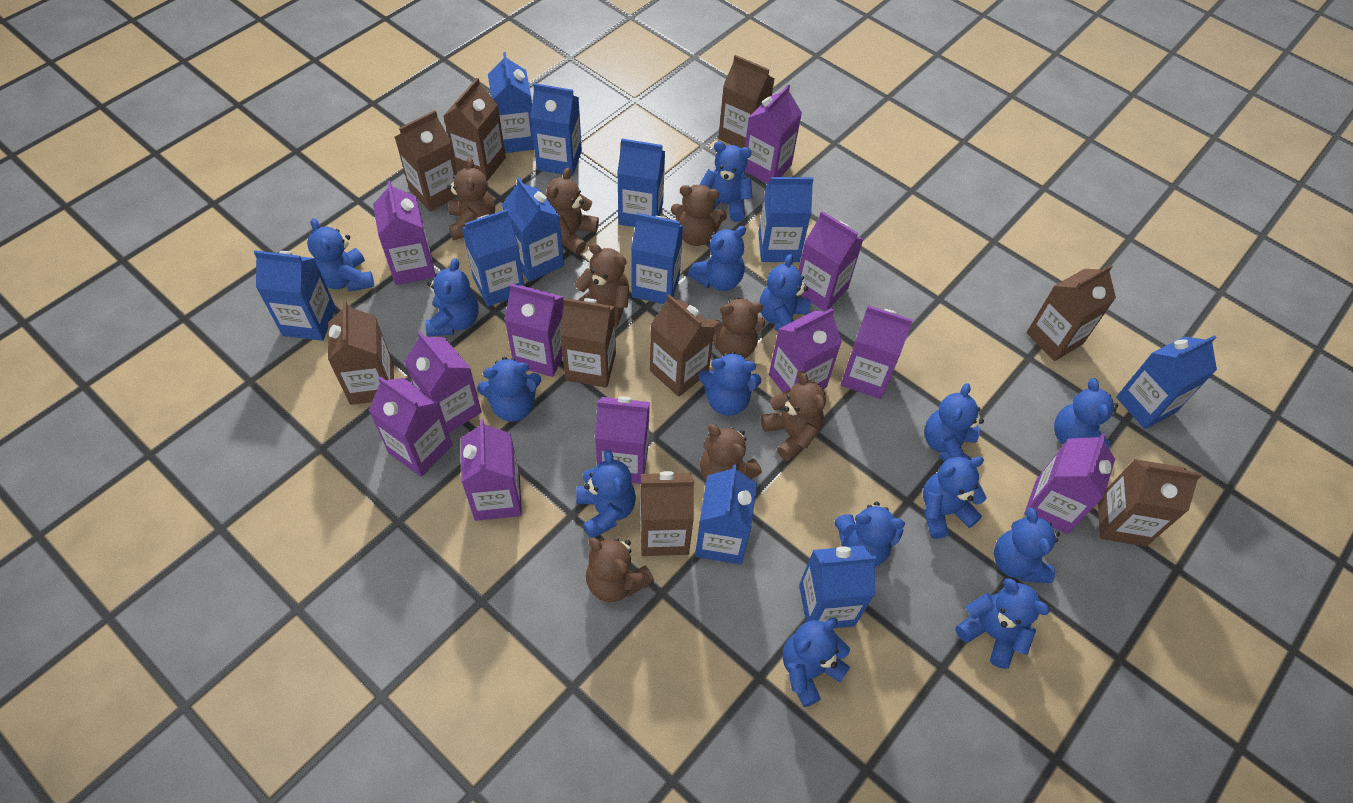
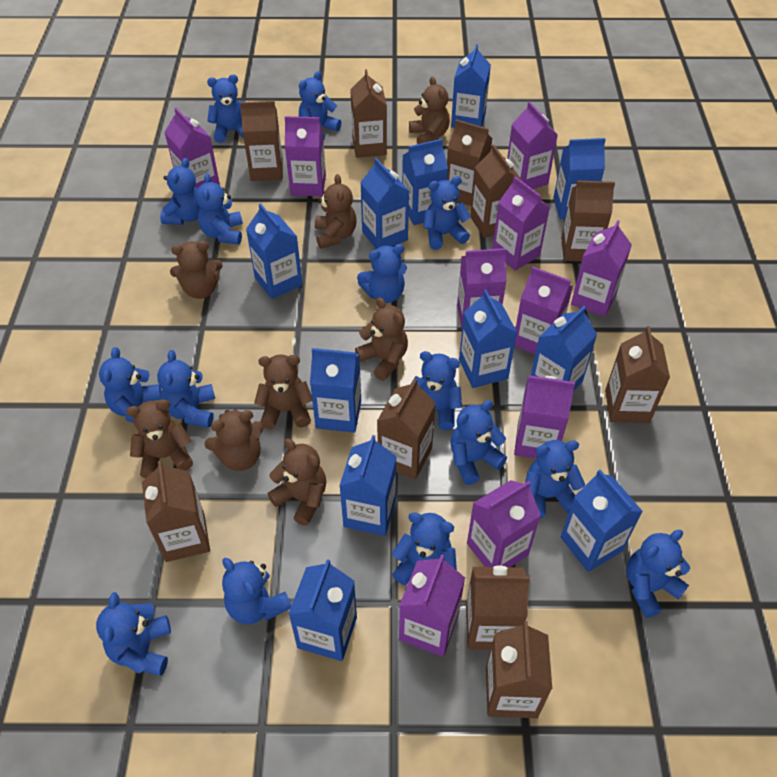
brown carton: 9 -> 10
purple carton: 11 -> 10

